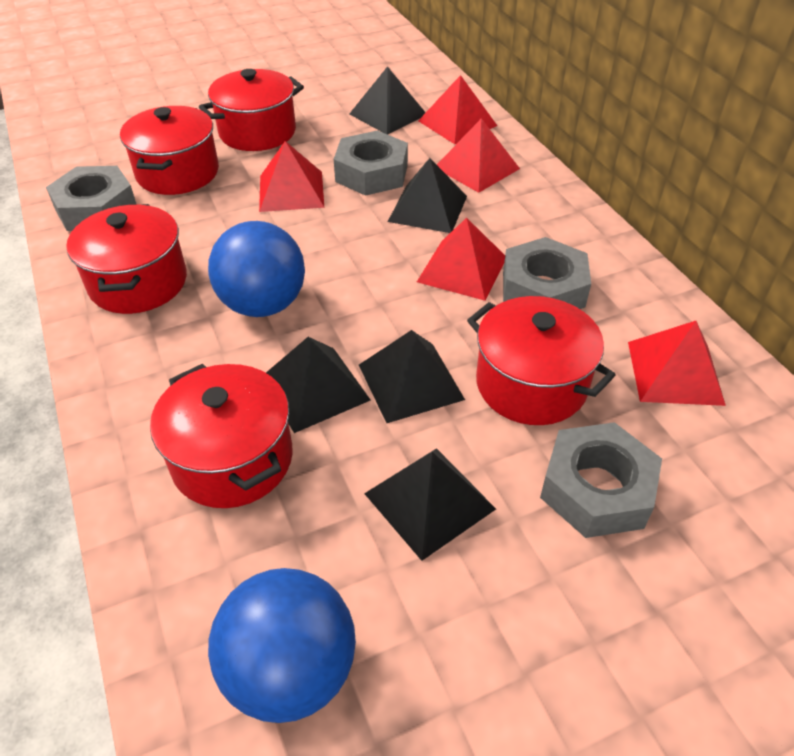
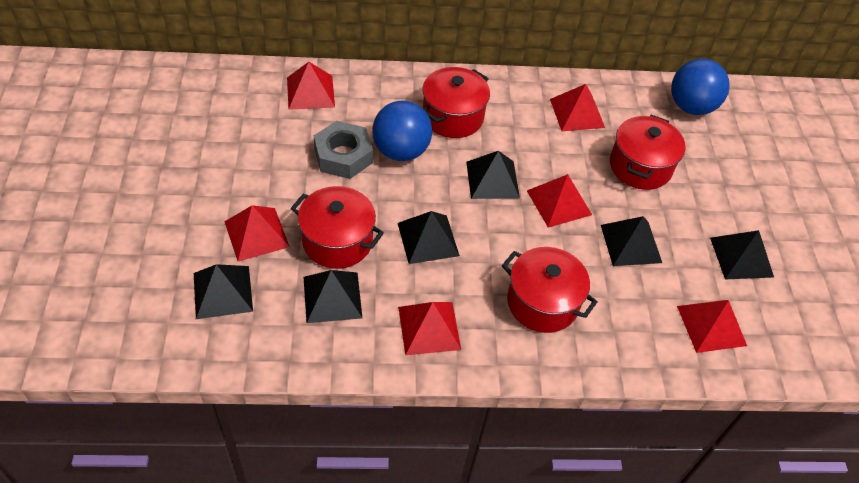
black pyramid: 5 -> 6
grey nut: 4 -> 1
red pot: 5 -> 4
red pyramid: 5 -> 6

